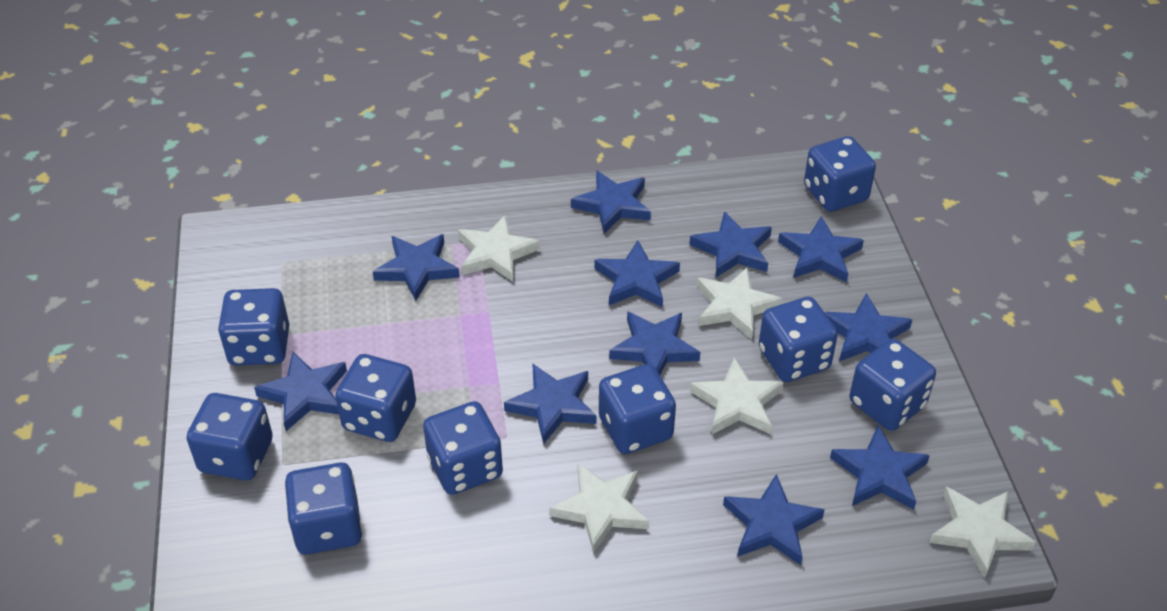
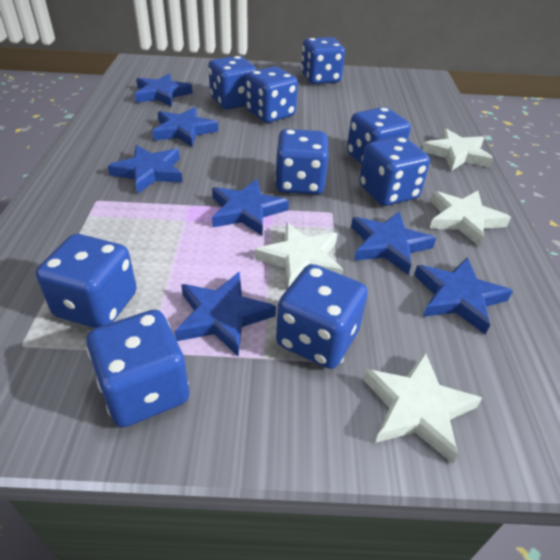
blue star: 11 -> 7
white star: 5 -> 4

